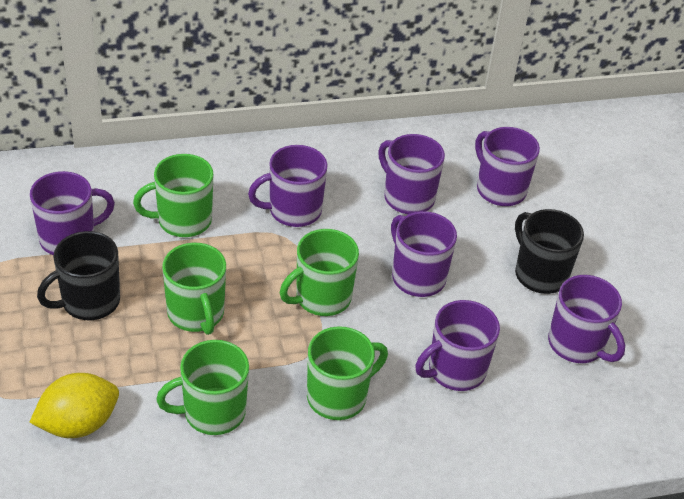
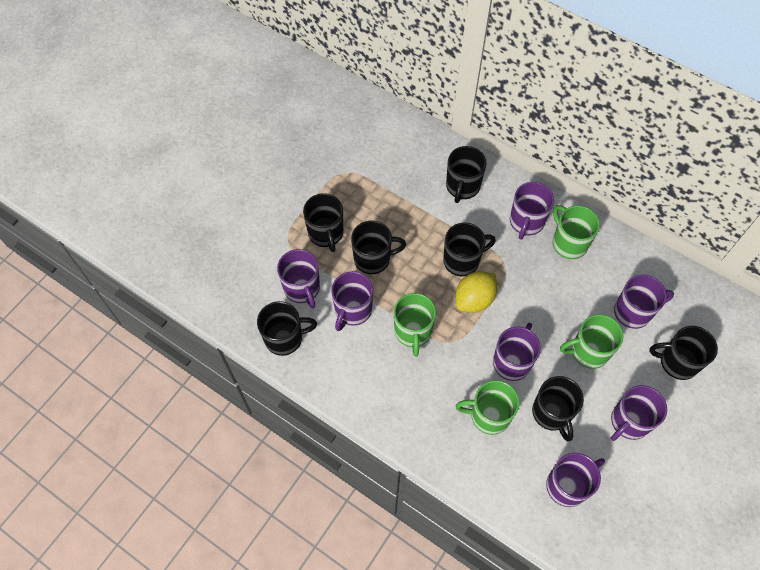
black mug: 2 -> 7
green mug: 5 -> 4

